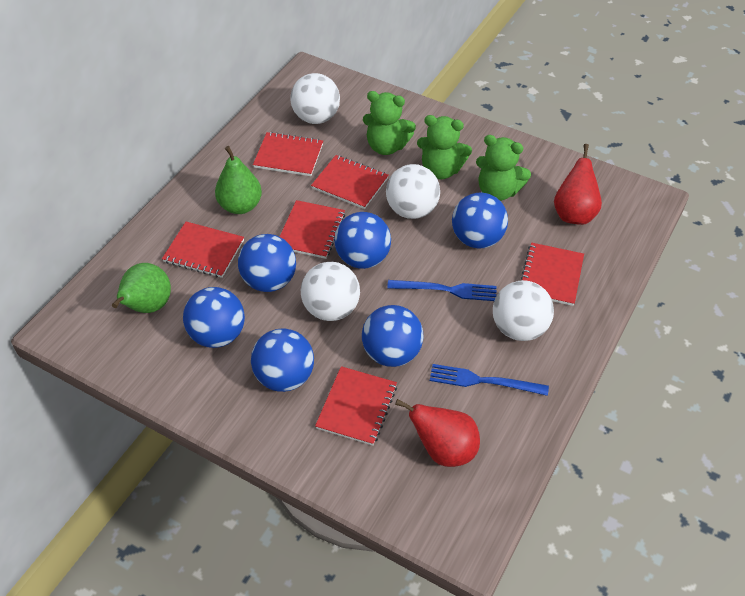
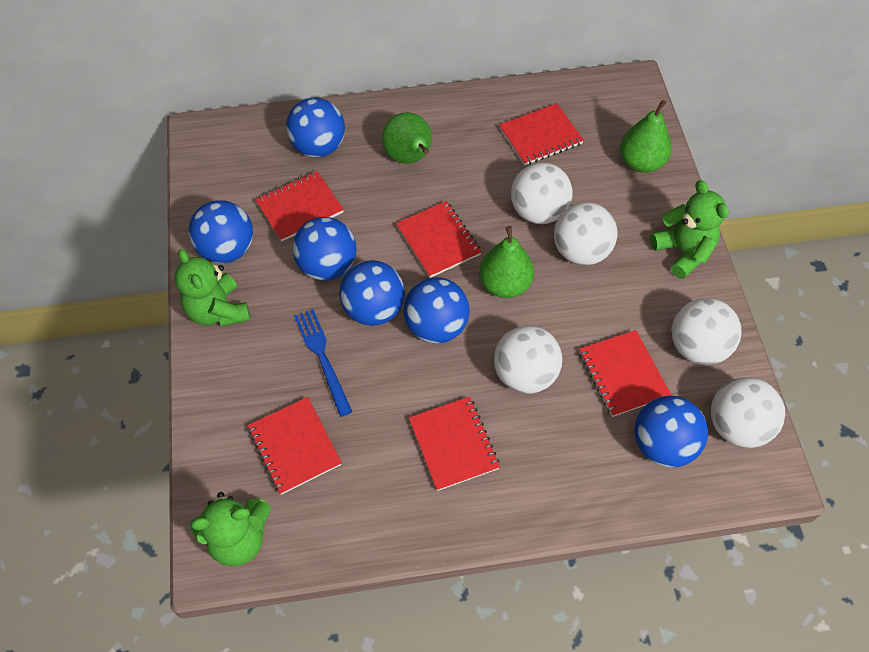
blue fork: 2 -> 1
green pear: 2 -> 3
red pear: 2 -> 0
white ball: 4 -> 5

